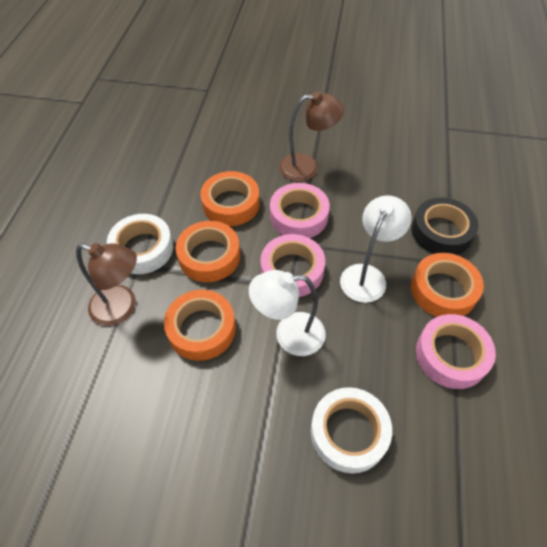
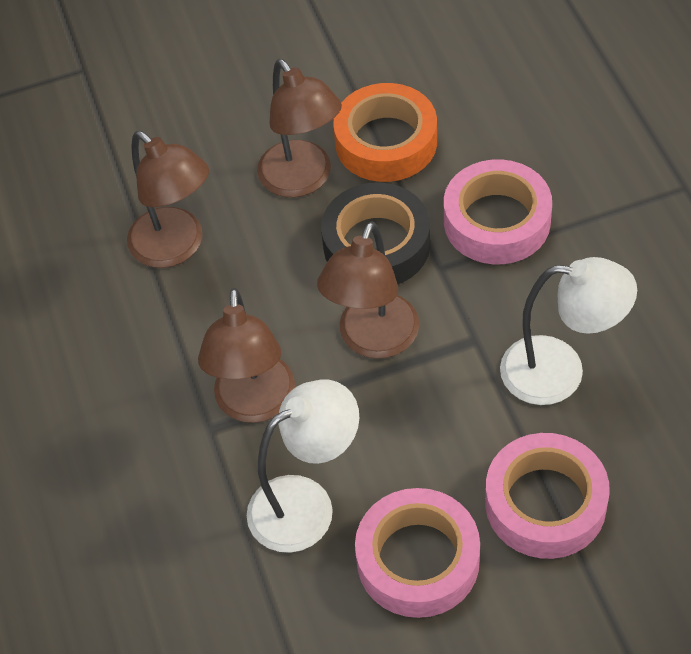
brown lamp: 2 -> 4
orange tape: 4 -> 1
white tape: 2 -> 0

